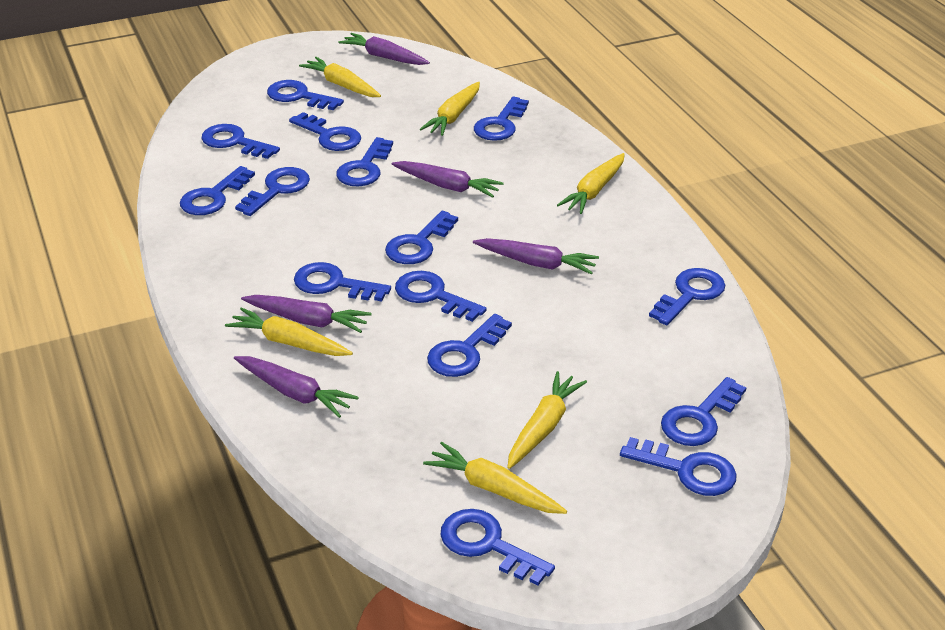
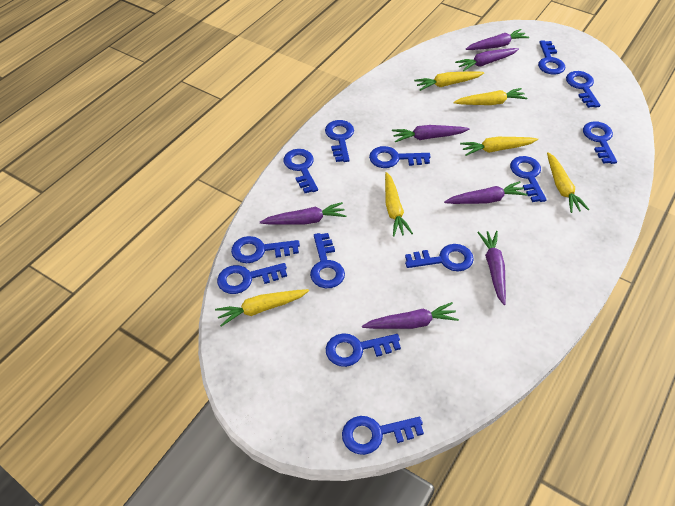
blue key: 15 -> 13
purple carrot: 5 -> 7

